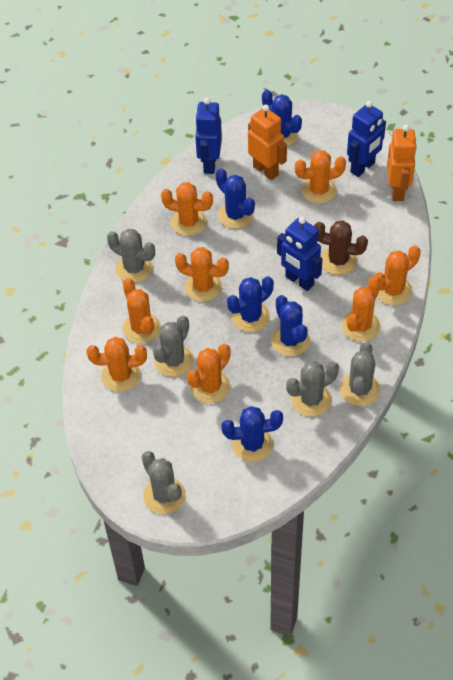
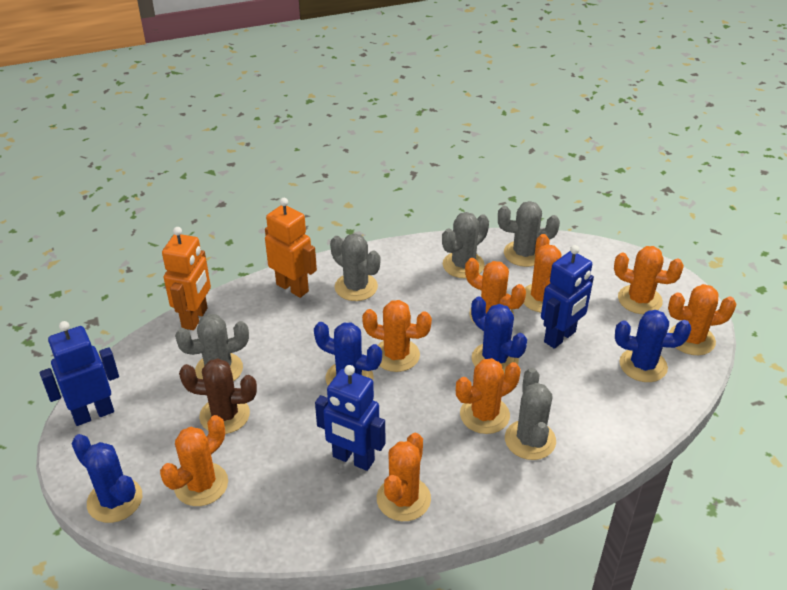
blue cactus: 5 -> 4

